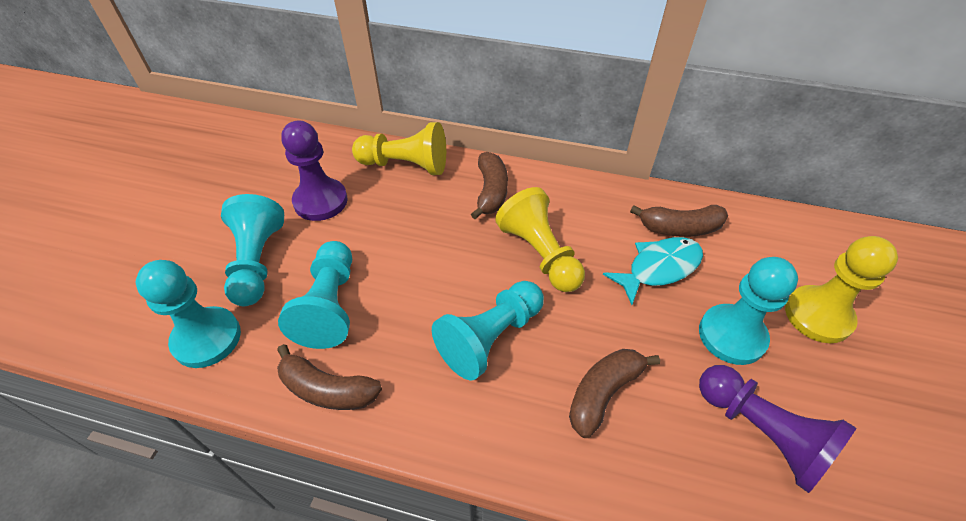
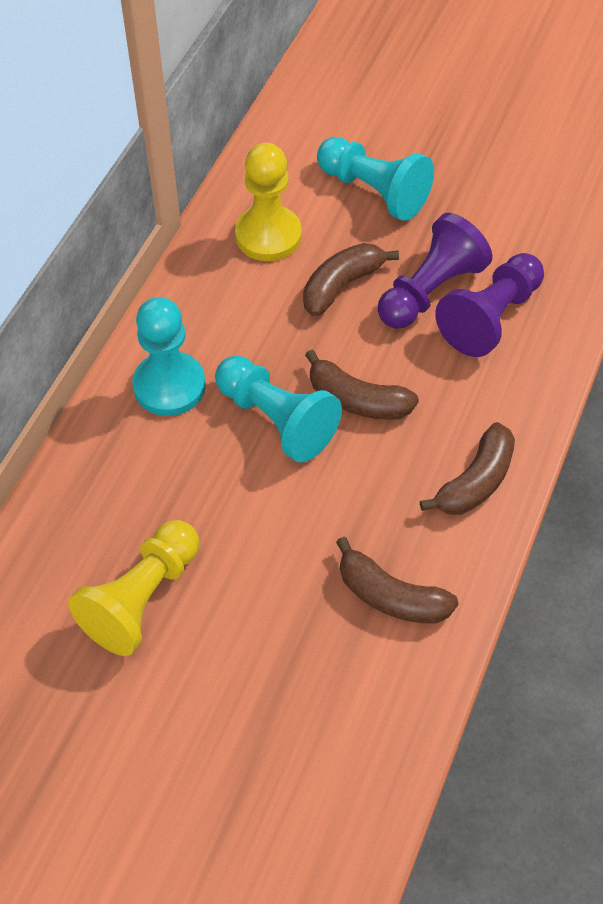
turquoise fish: 1 -> 0
turquoise pawn: 5 -> 3
yellow pawn: 3 -> 2

